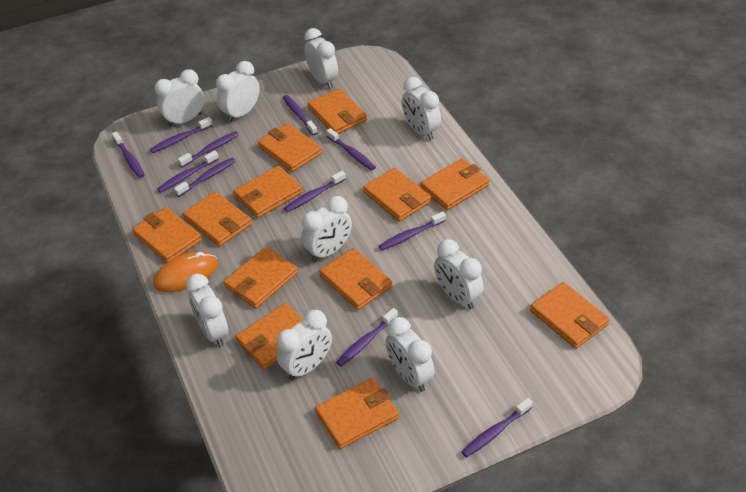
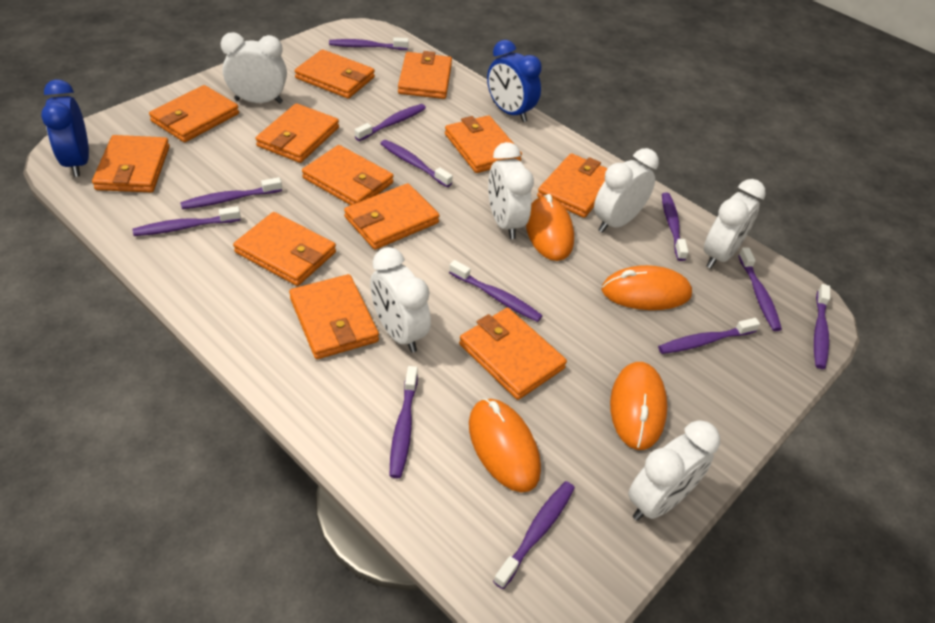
blue clock: 0 -> 2
orange mouse: 1 -> 4
purple toothbrush: 11 -> 12
white clock: 9 -> 6

